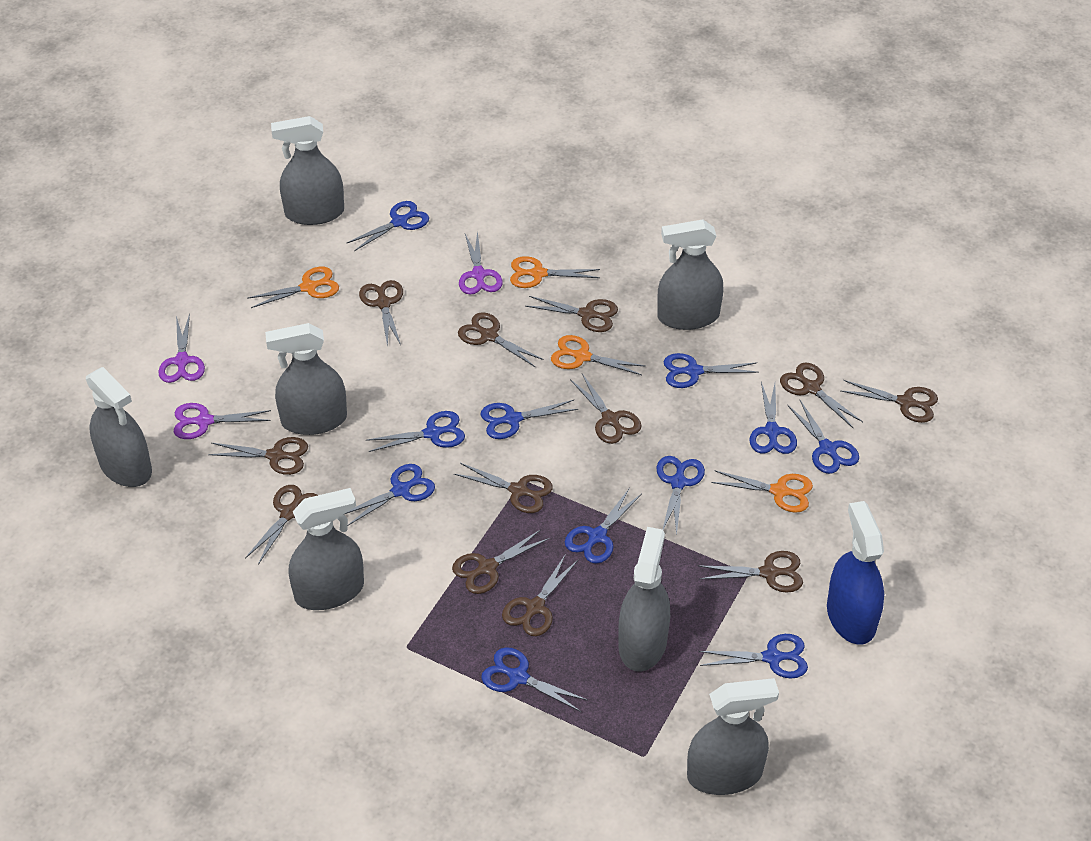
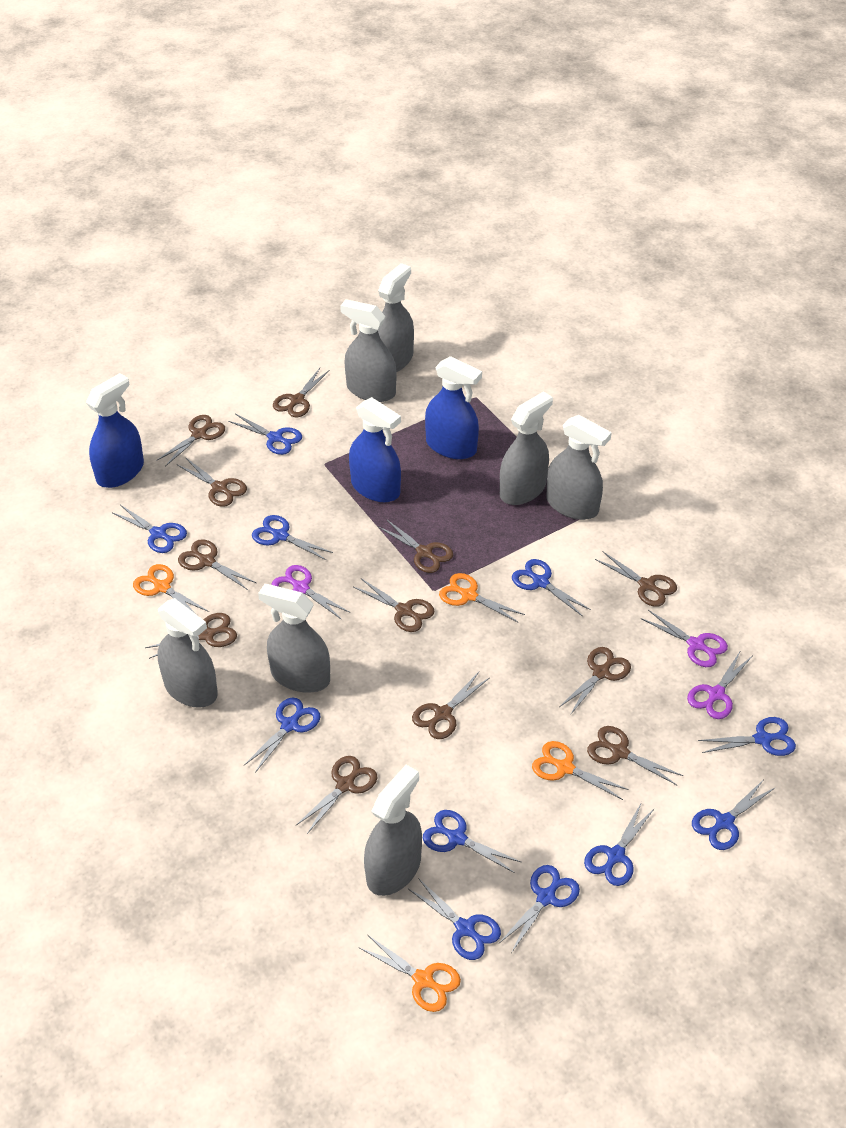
blue spray bottle: 1 -> 3

